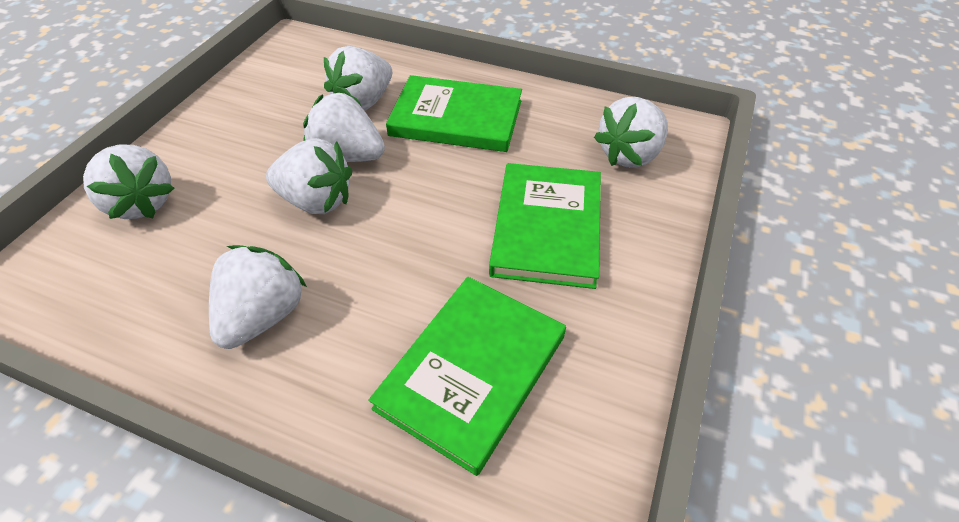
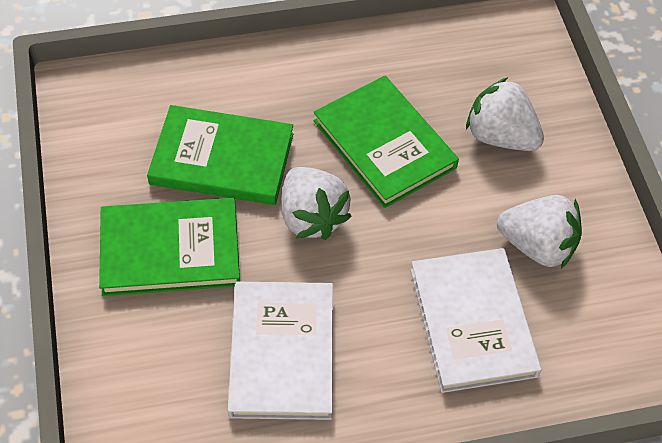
white book: 0 -> 2
white strawberry: 6 -> 3

